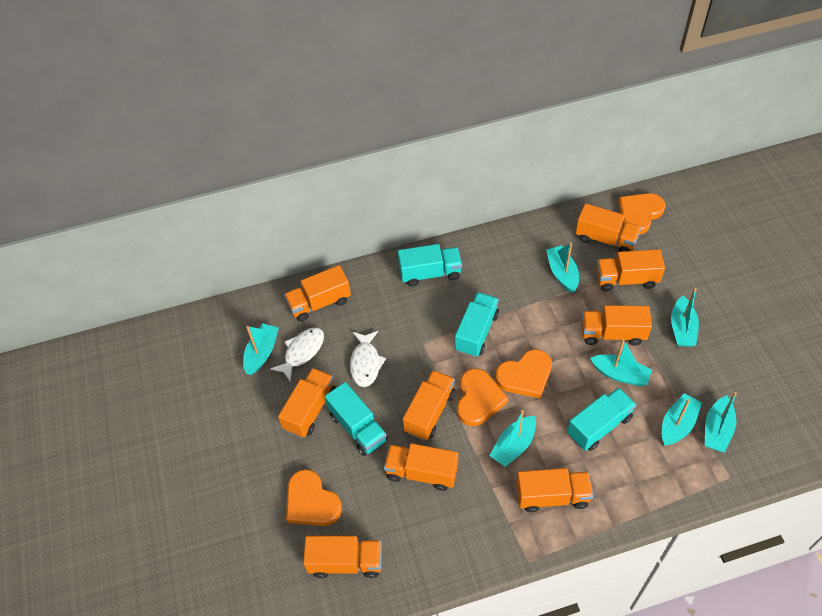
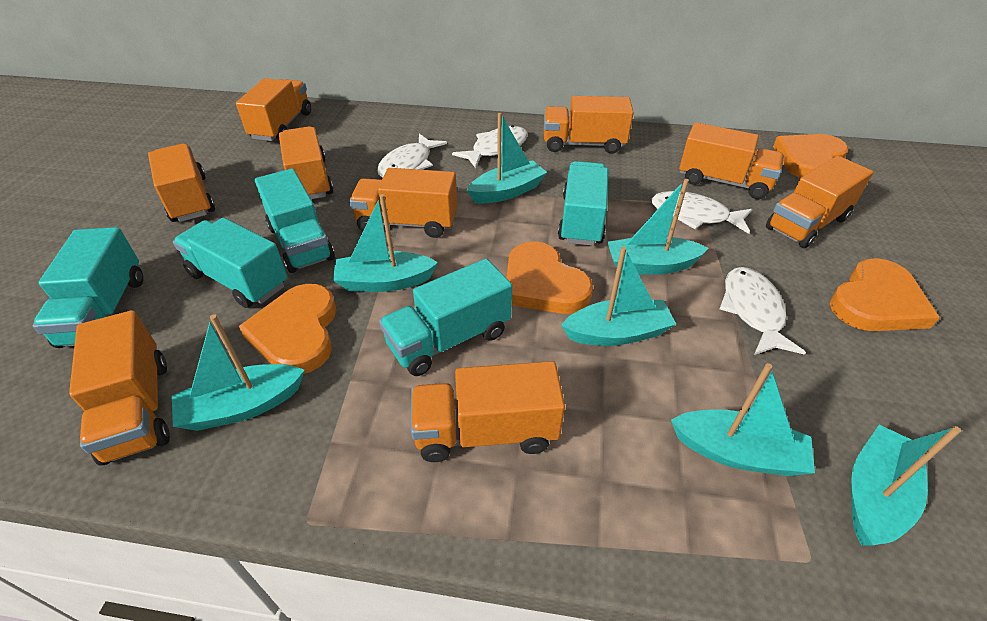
turquoise truck: 4 -> 5
white fish: 2 -> 4

